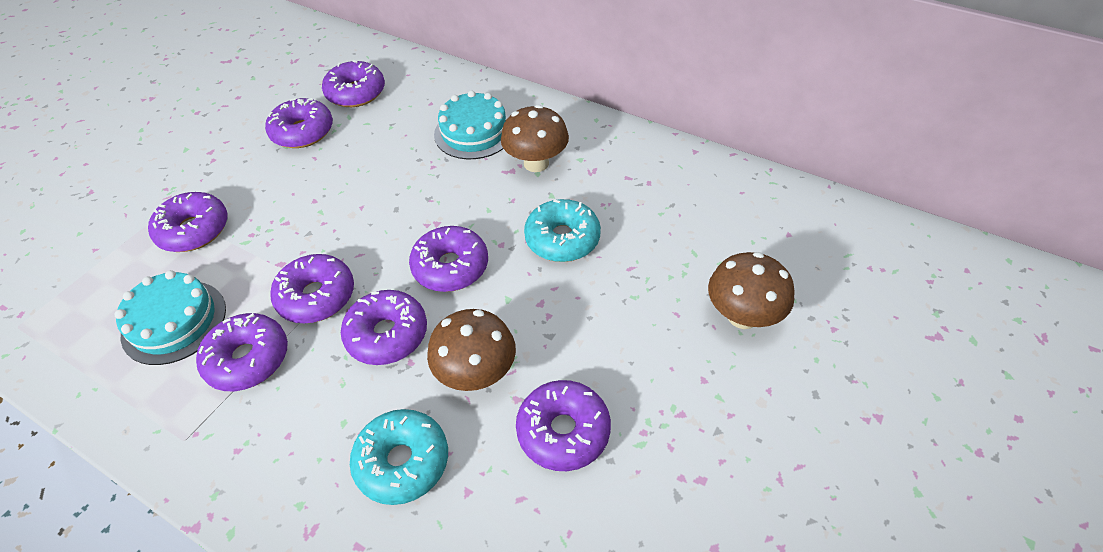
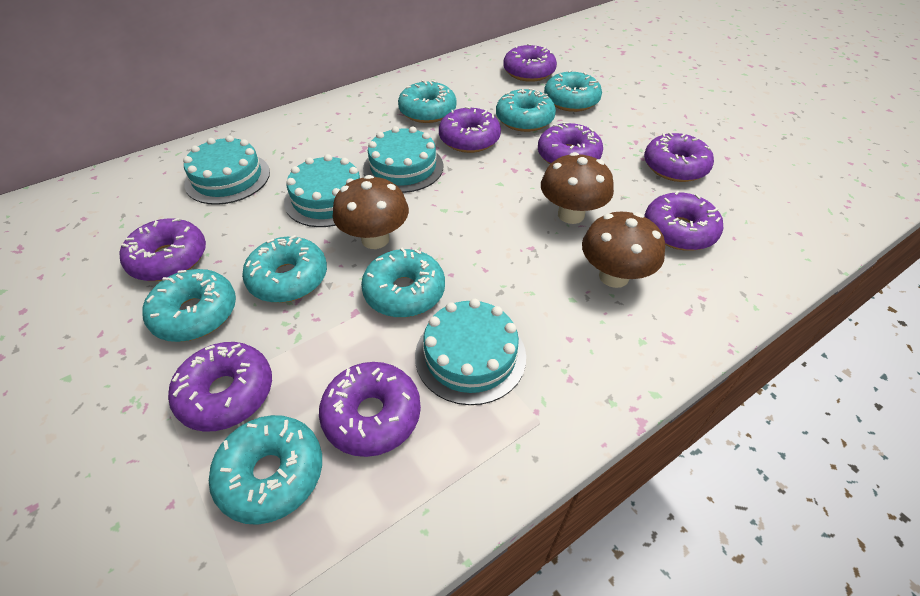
turquoise cake: 2 -> 4
turquoise donut: 2 -> 7

